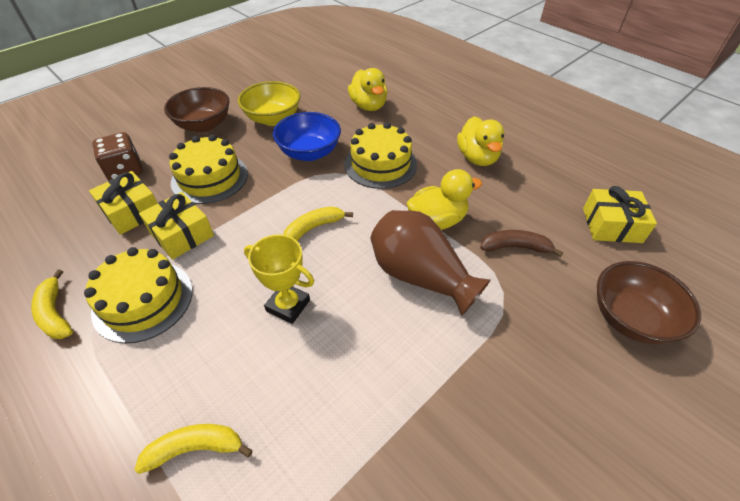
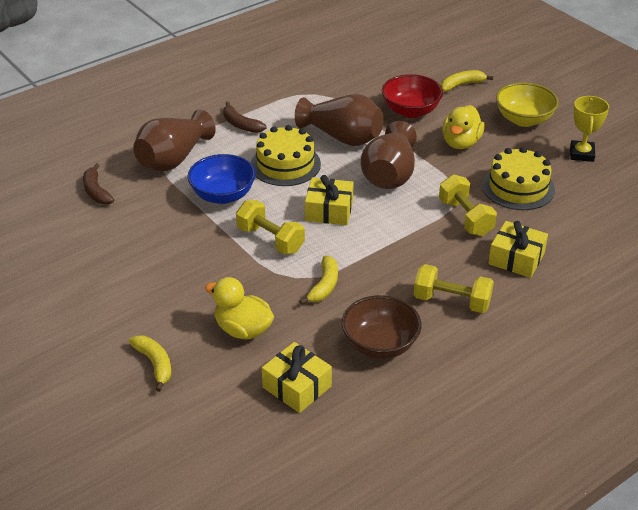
brown banana: 1 -> 2
brown bowl: 2 -> 1
brown dice: 1 -> 0
brown vase: 1 -> 3
red bowl: 0 -> 1
yellow cake: 3 -> 2
yellow duck: 3 -> 2
yellow dumbbell: 0 -> 3

